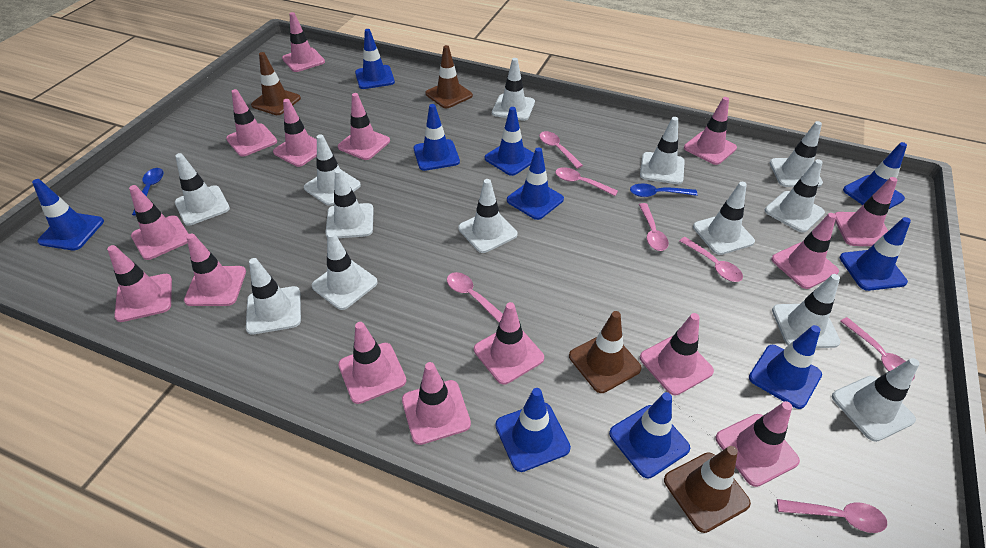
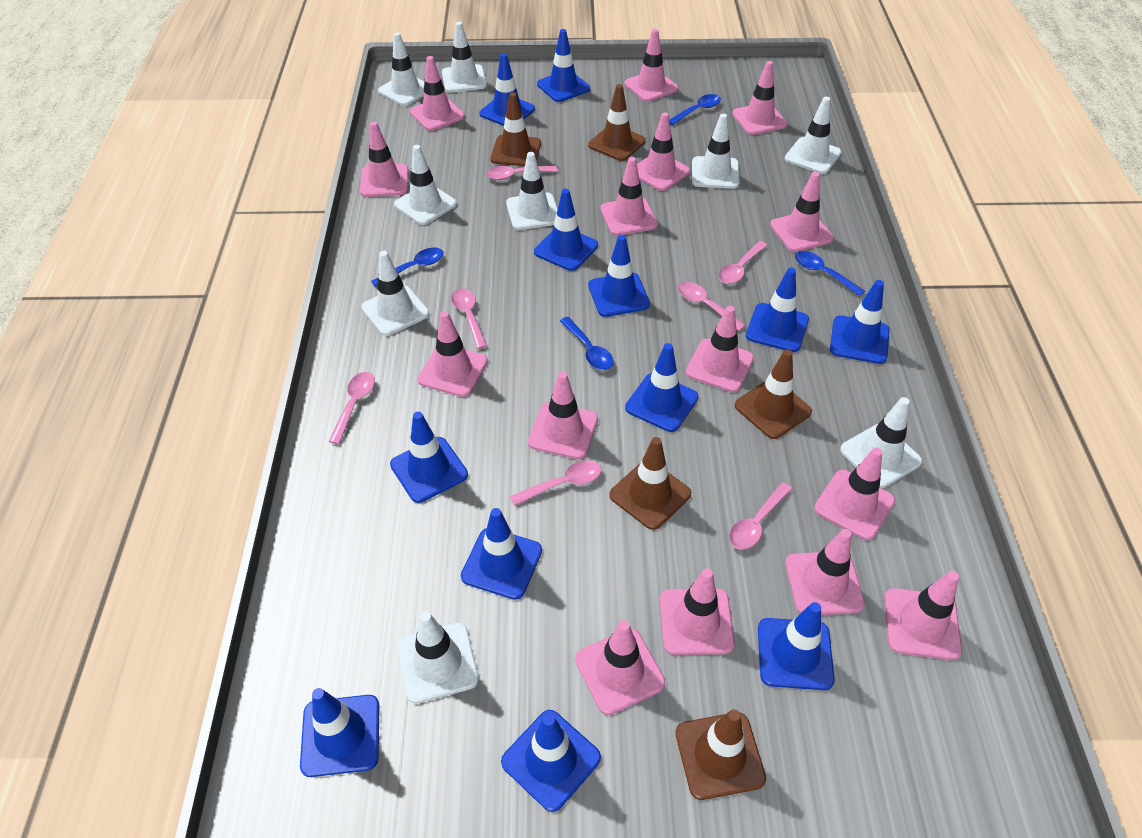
blue spoon: 2 -> 4
blue traffic cone: 10 -> 12
brown traffic cone: 4 -> 5
white traffic cone: 13 -> 9

